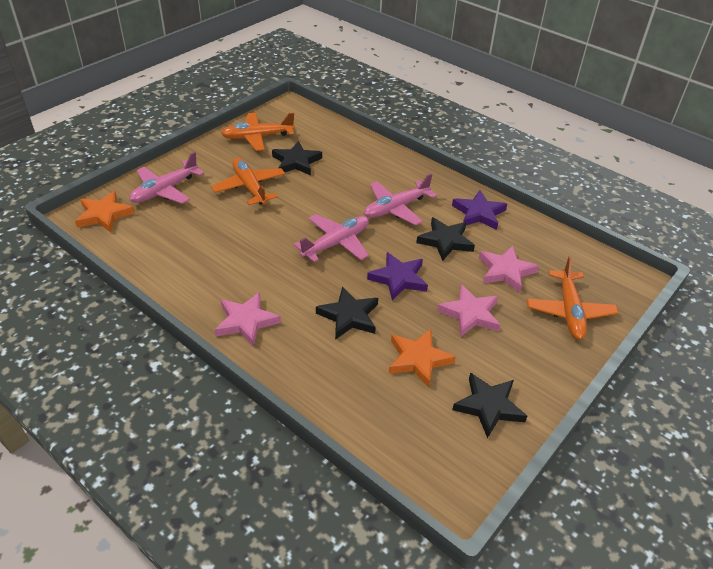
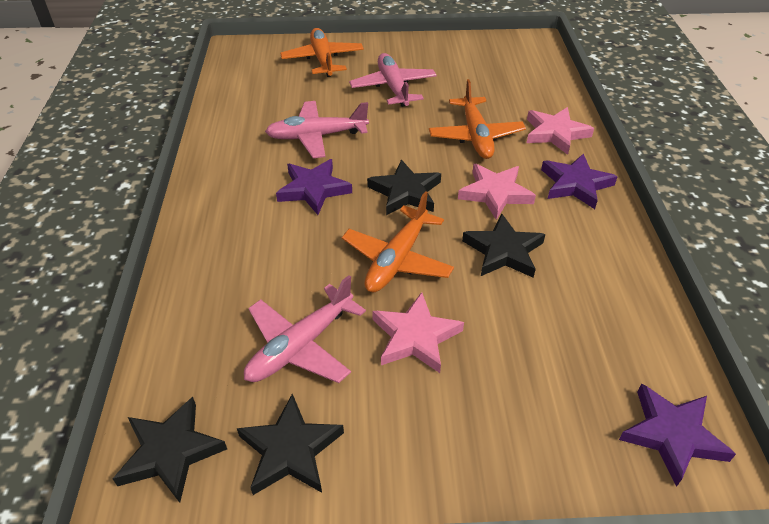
orange star: 2 -> 0
purple star: 2 -> 3

